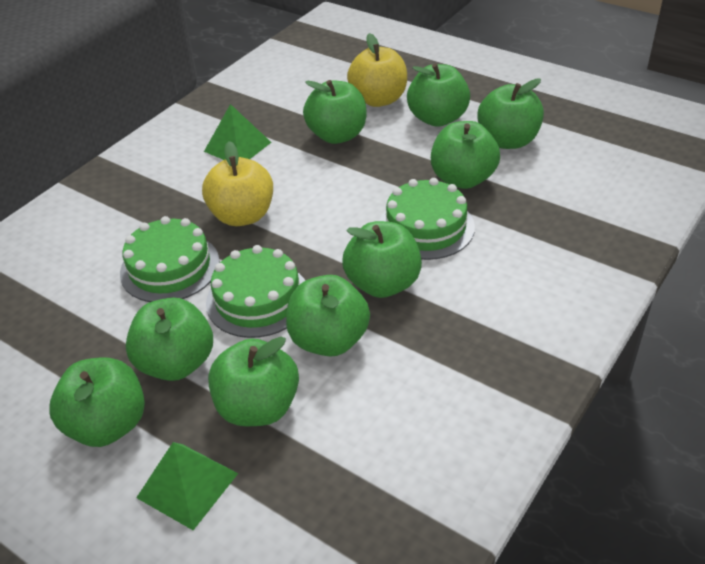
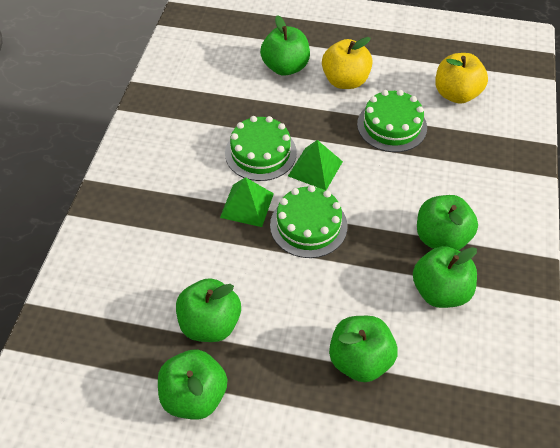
green apple: 9 -> 6

